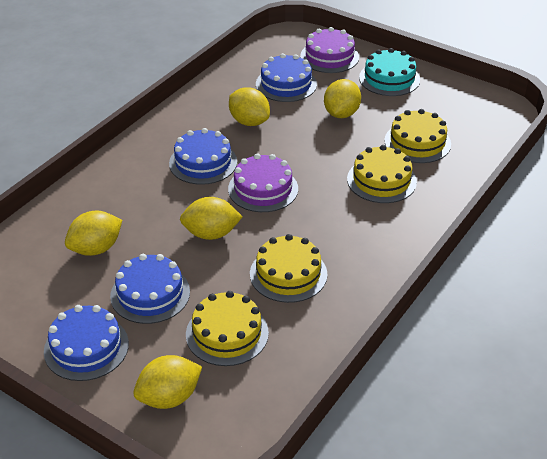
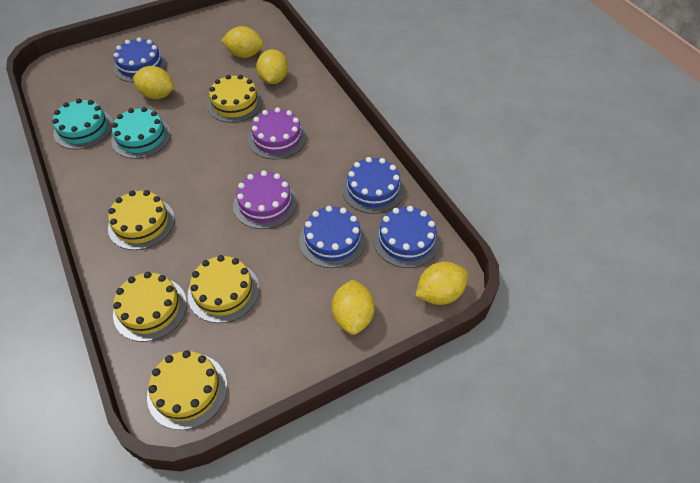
turquoise cake: 1 -> 2
yellow cake: 4 -> 5

